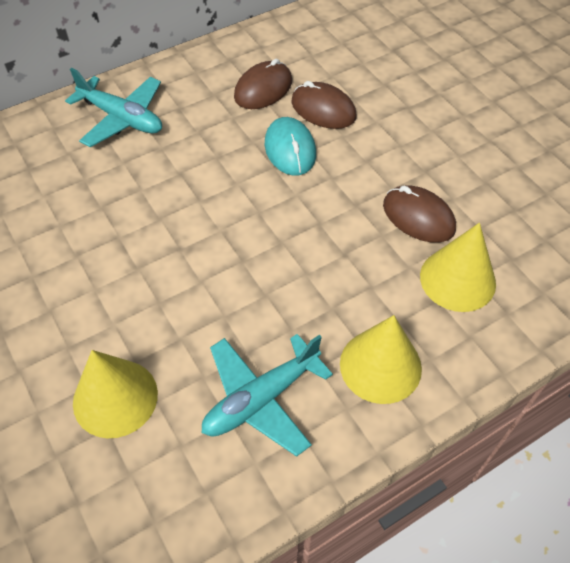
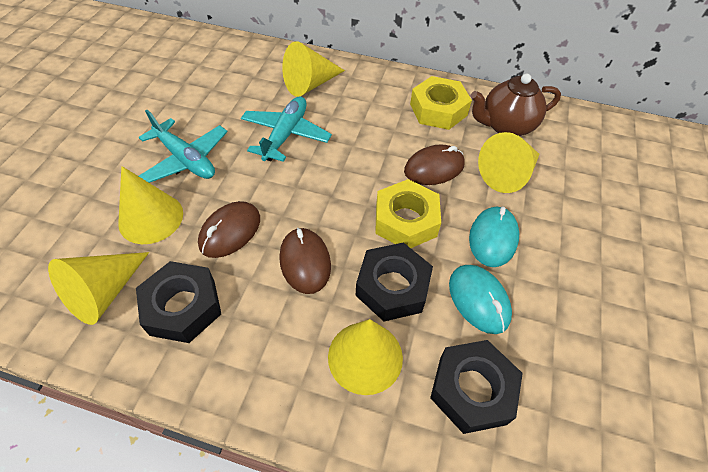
black nut: 0 -> 3
brown teapot: 0 -> 1
turquoise mouse: 1 -> 2
yellow cone: 3 -> 5
yellow nut: 0 -> 2

